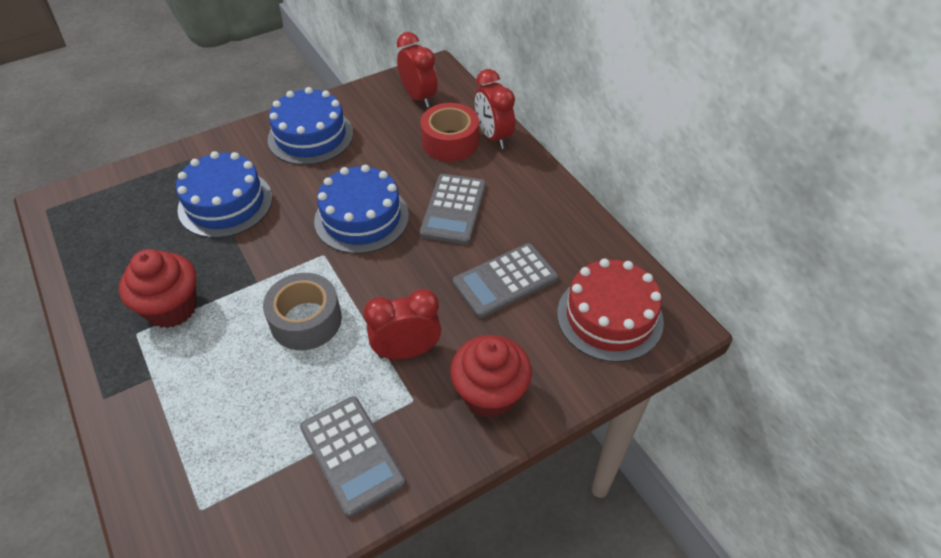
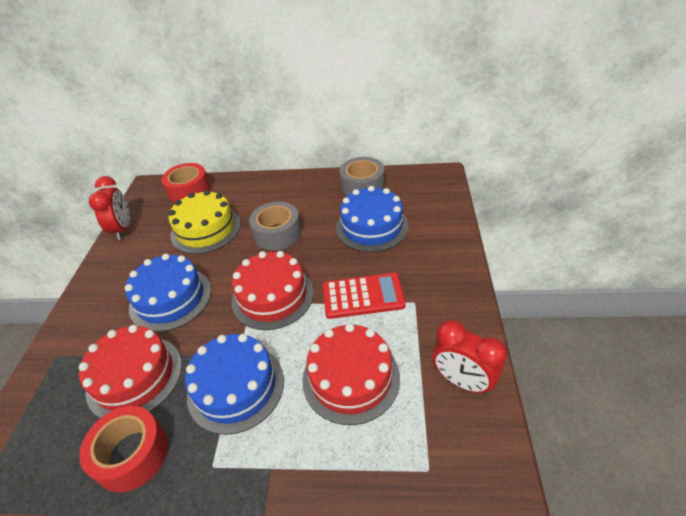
grey calculator: 3 -> 0
grey tape: 1 -> 2
red cake: 1 -> 3
red calculator: 0 -> 1
red clock: 3 -> 2
red cupcake: 2 -> 0
red tape: 1 -> 2
yellow cake: 0 -> 1

